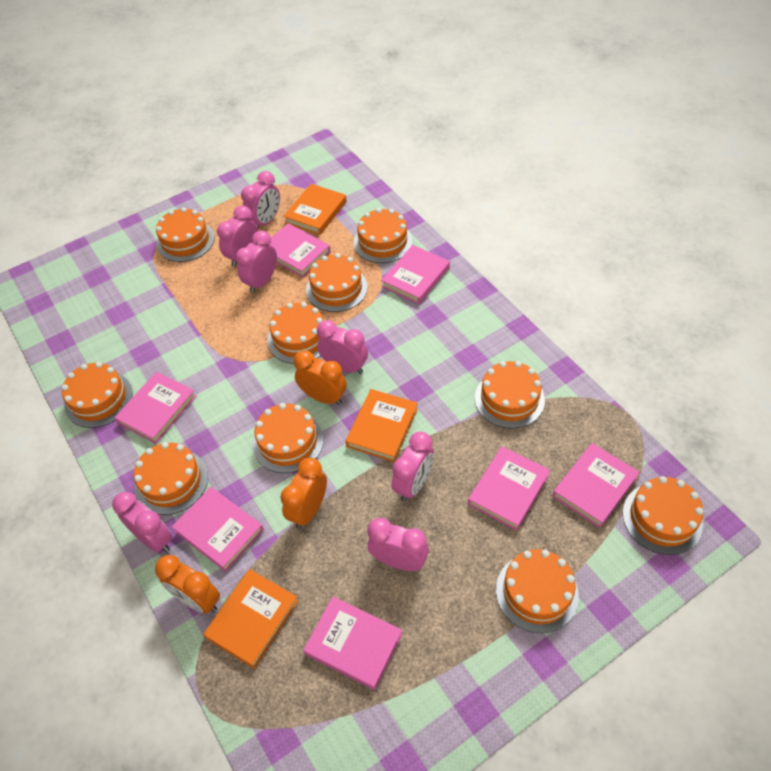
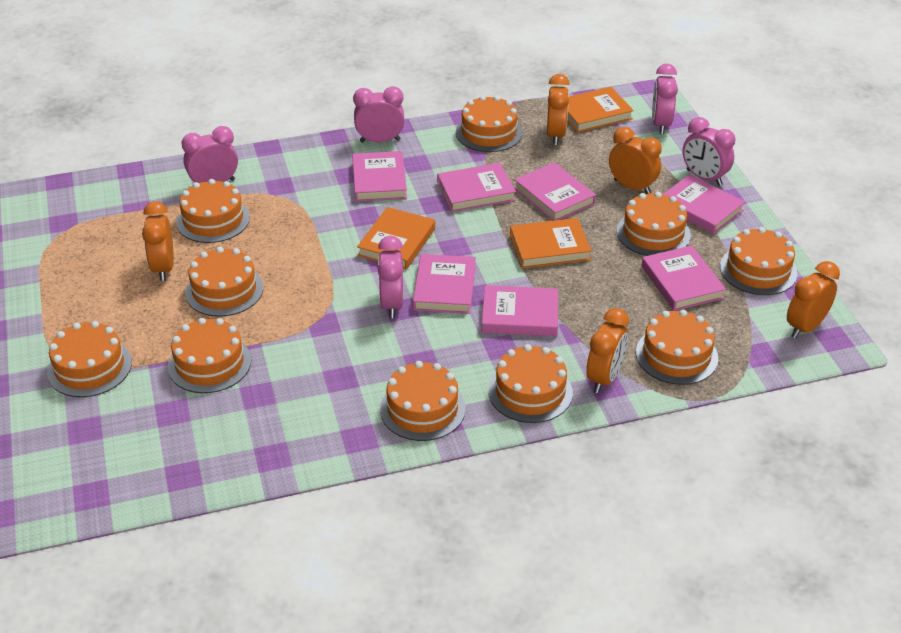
orange clock: 3 -> 5
pink clock: 7 -> 5

